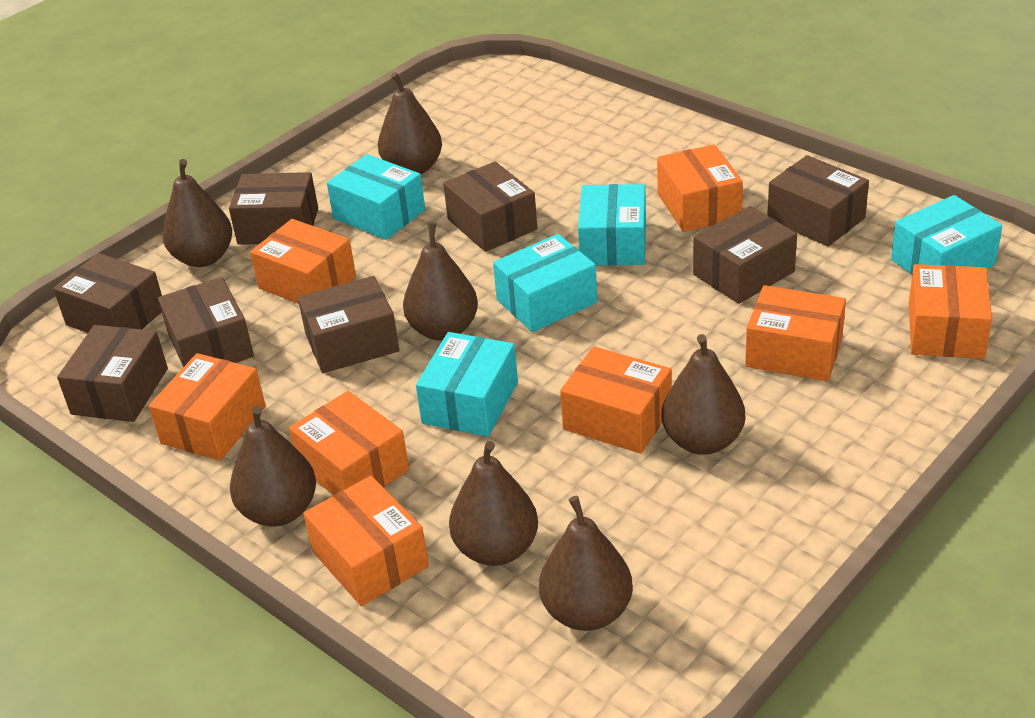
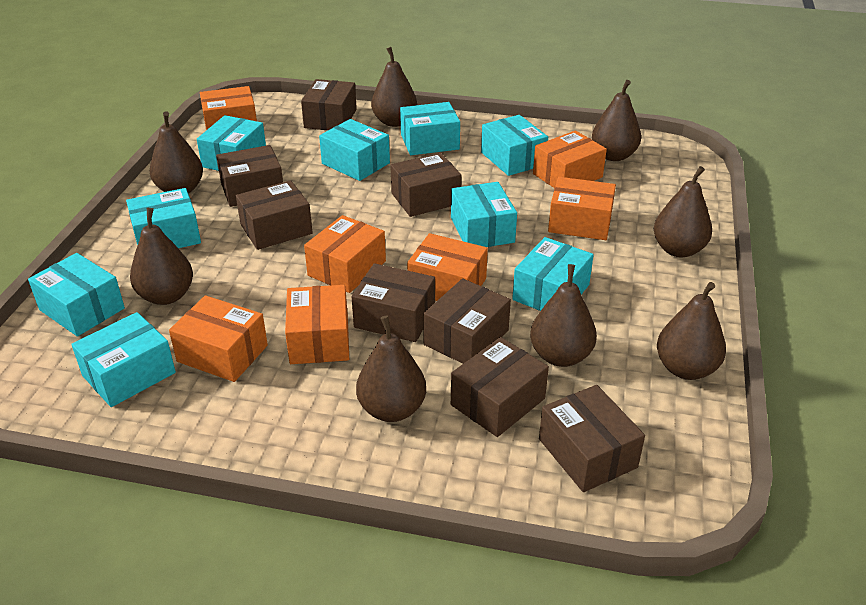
brown pear: 7 -> 8
orange box: 8 -> 7
turquoise box: 5 -> 9

